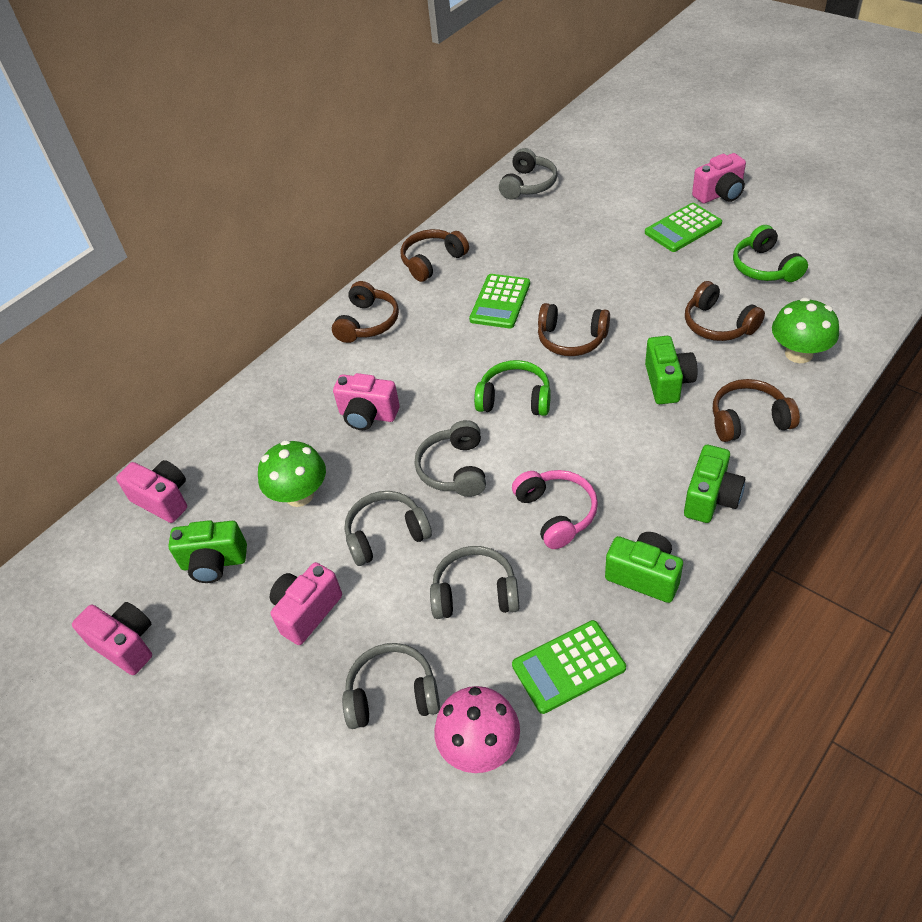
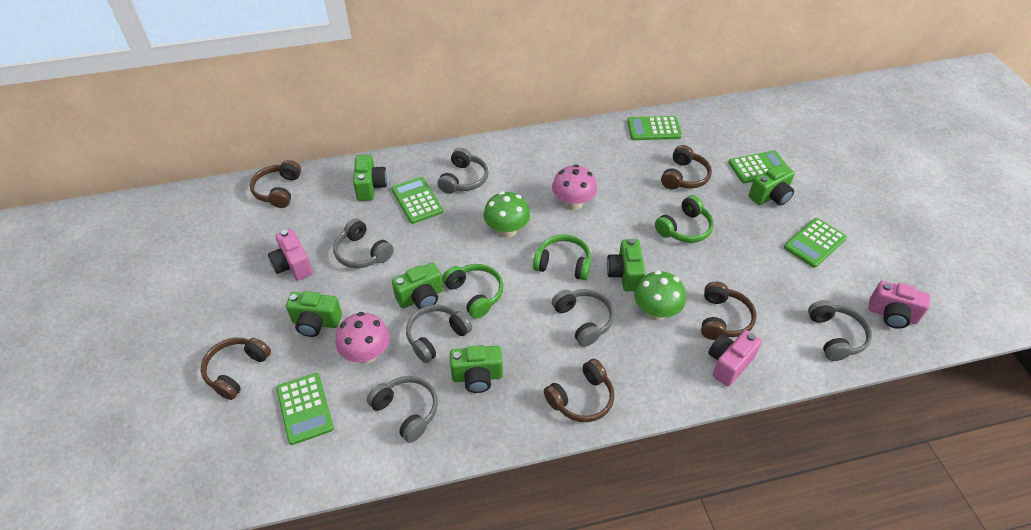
green calculator: 3 -> 5
green camera: 4 -> 6
green headphones: 2 -> 3
grey headphones: 5 -> 6
pink camera: 5 -> 3
pink headphones: 1 -> 0
pink mushroom: 1 -> 2

